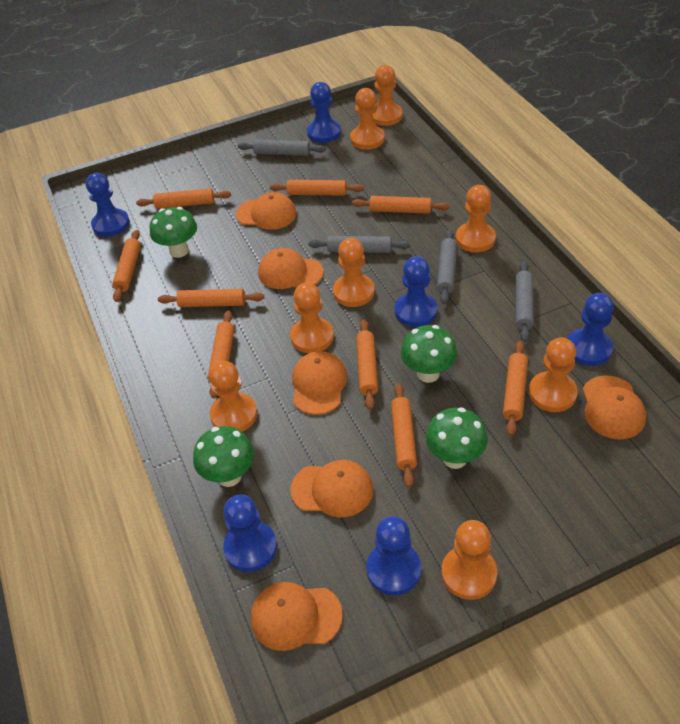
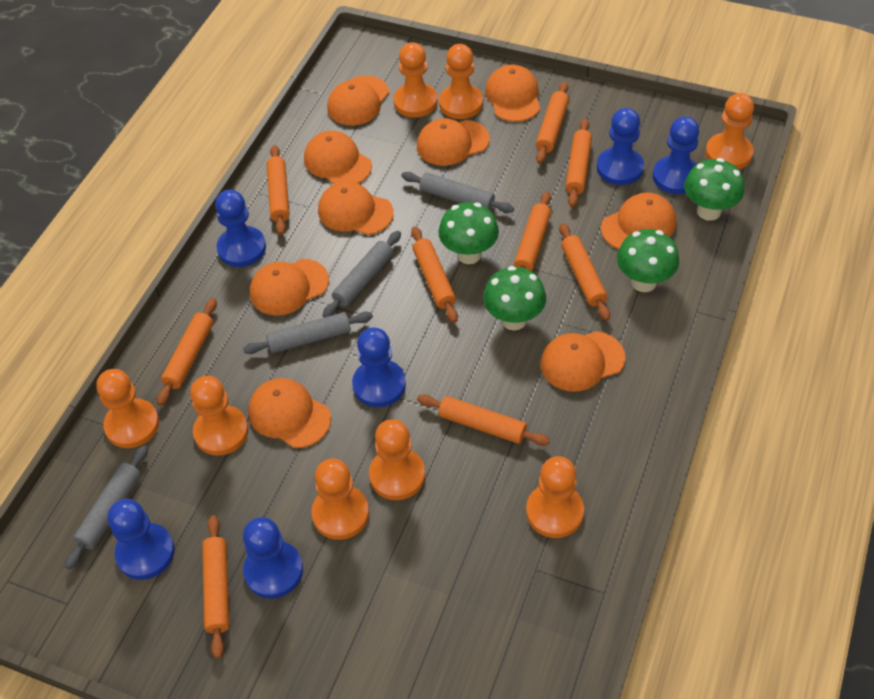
orange cap: 6 -> 9

